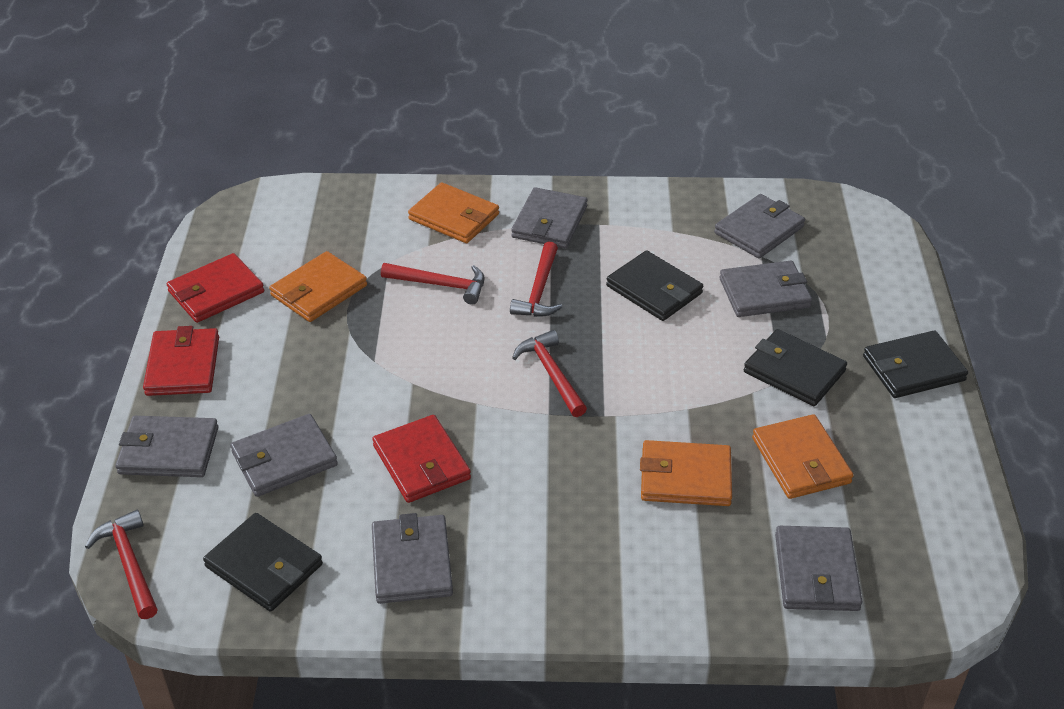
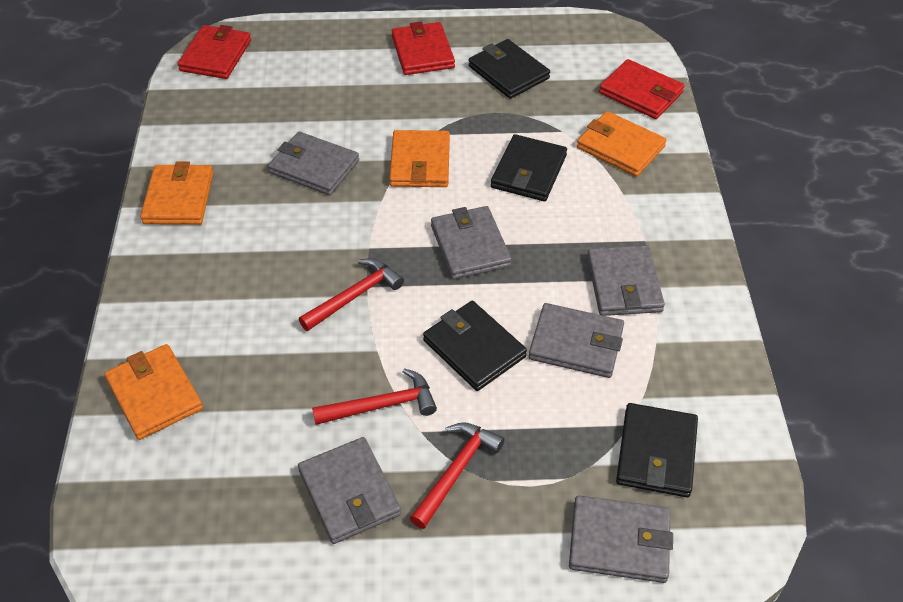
grey wallet: 7 -> 6
red hammer: 4 -> 3

